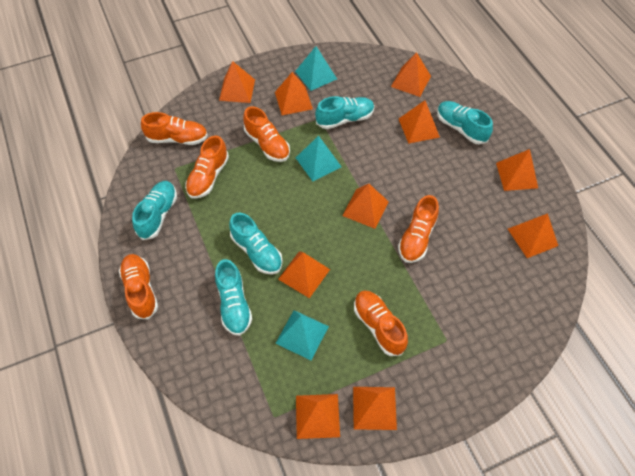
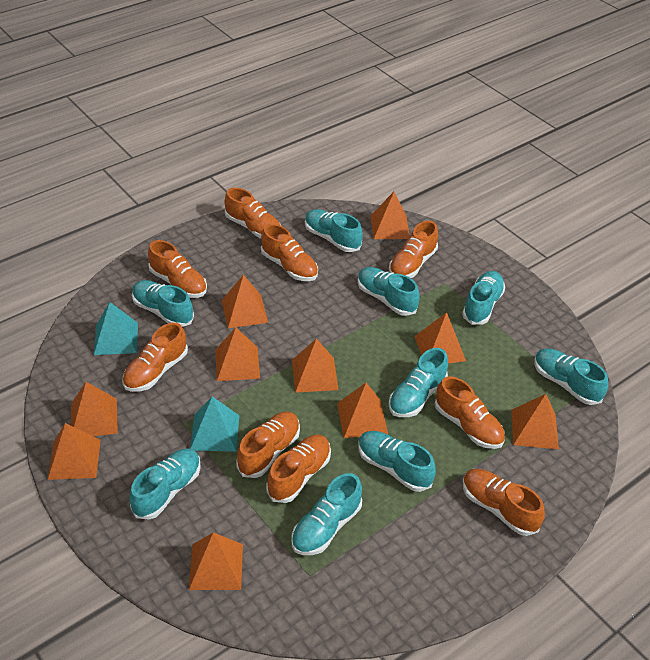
orange shoe: 6 -> 9
turquoise pyramid: 3 -> 2
turquoise shoe: 5 -> 9

